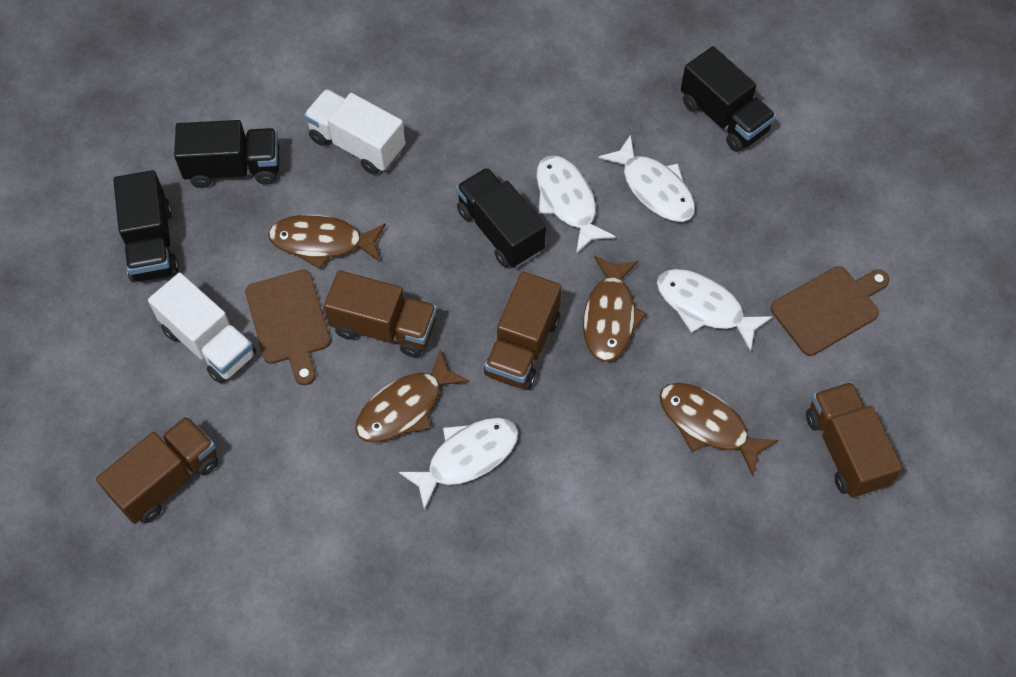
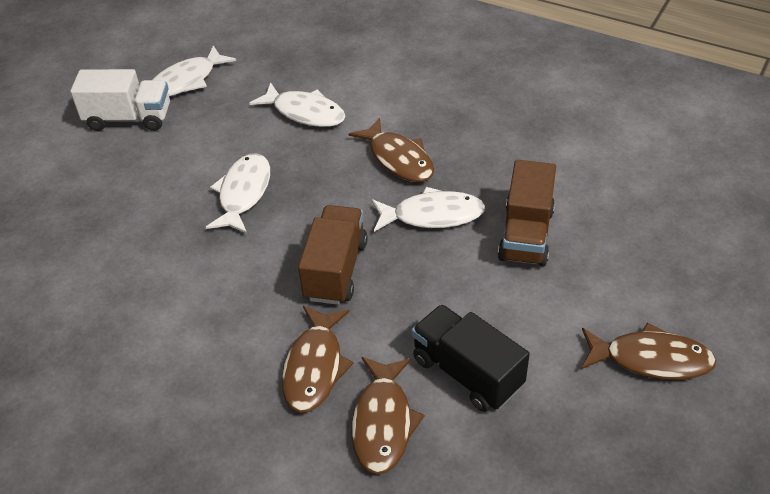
black truck: 4 -> 1
brown cutting board: 2 -> 0
brown truck: 4 -> 2
white truck: 2 -> 1

